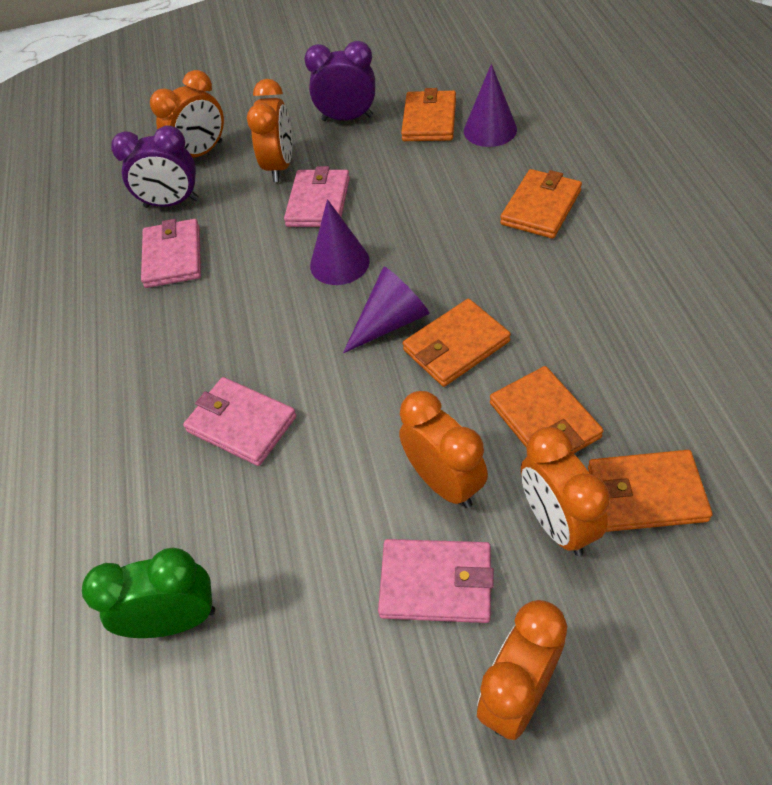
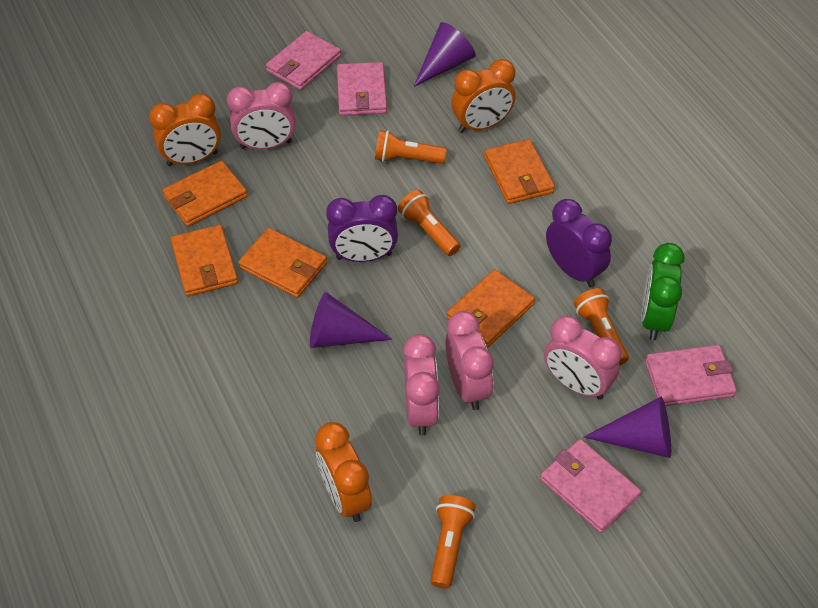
orange clock: 5 -> 3
orange flashlight: 0 -> 4
pink clock: 0 -> 4

